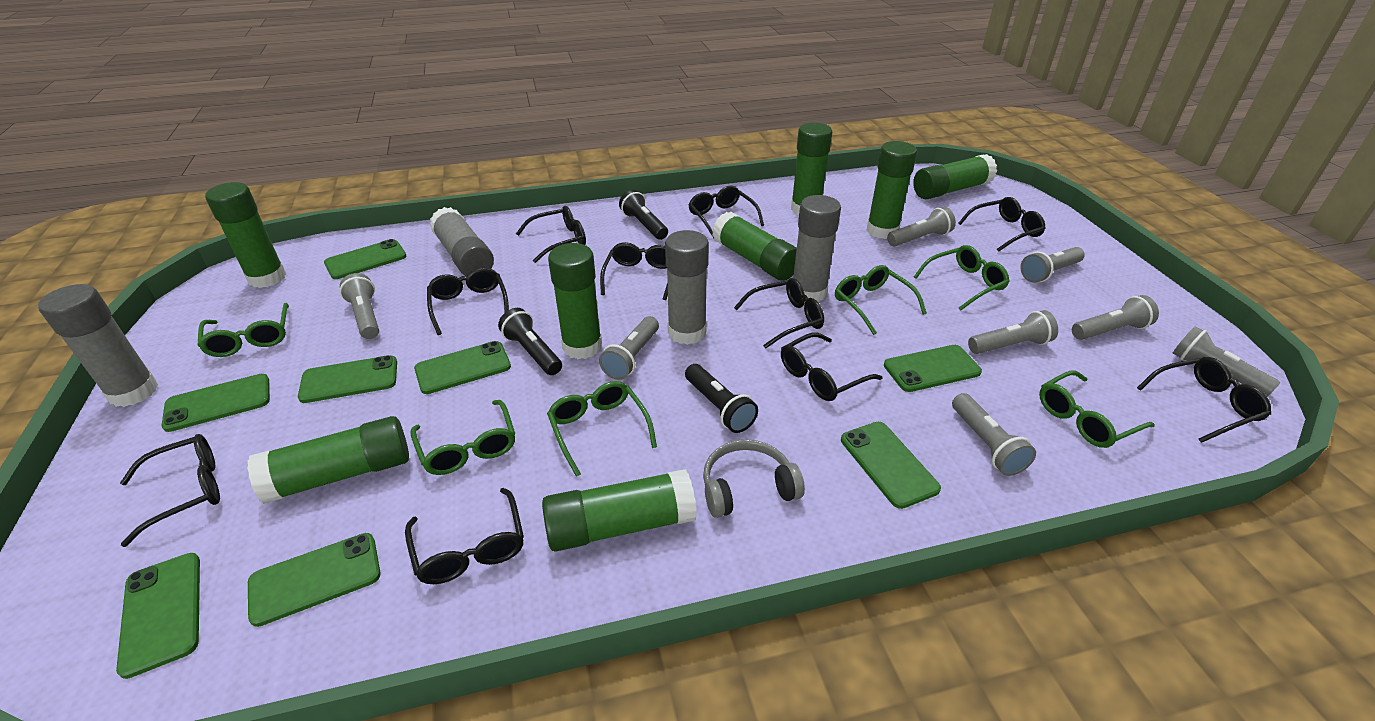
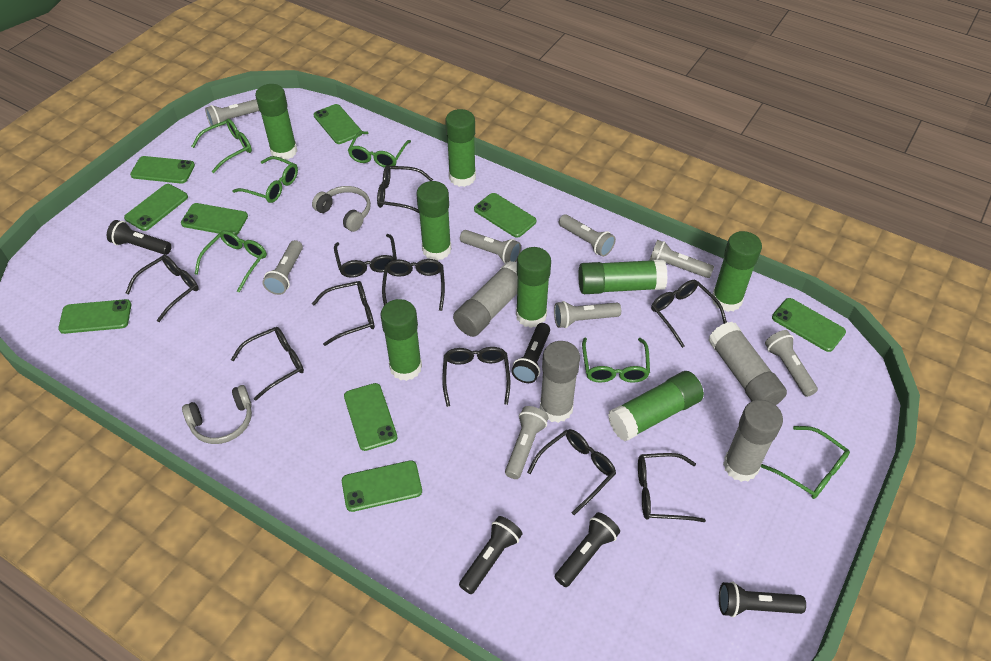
black flashlight: 3 -> 5
green phone: 8 -> 9
grey headphones: 1 -> 2

